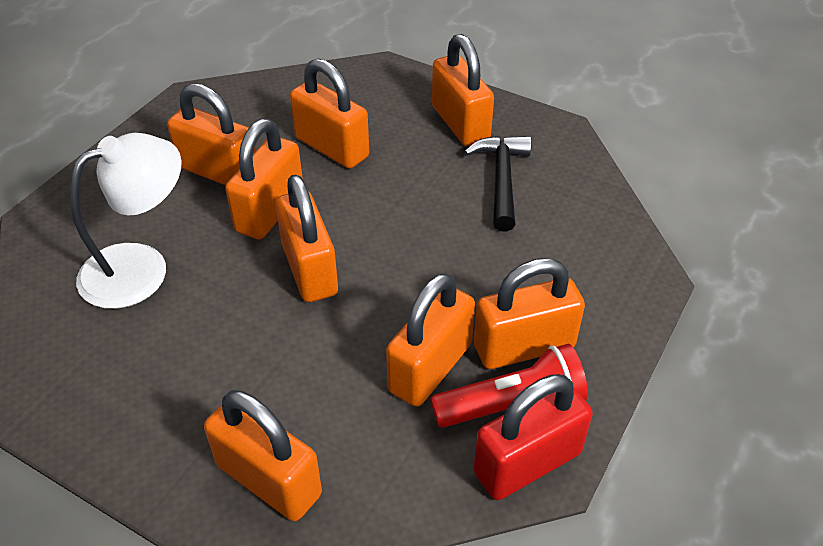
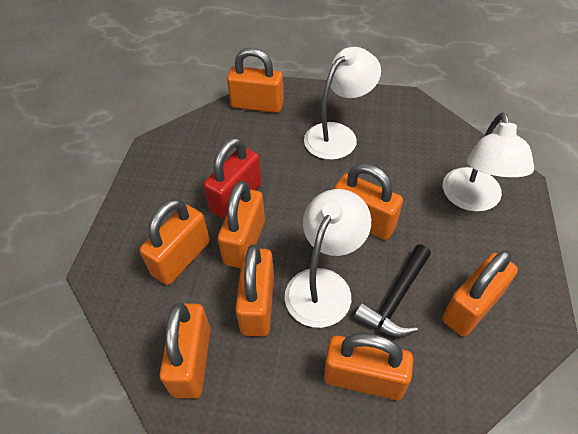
red flashlight: 1 -> 0
white lamp: 1 -> 3

